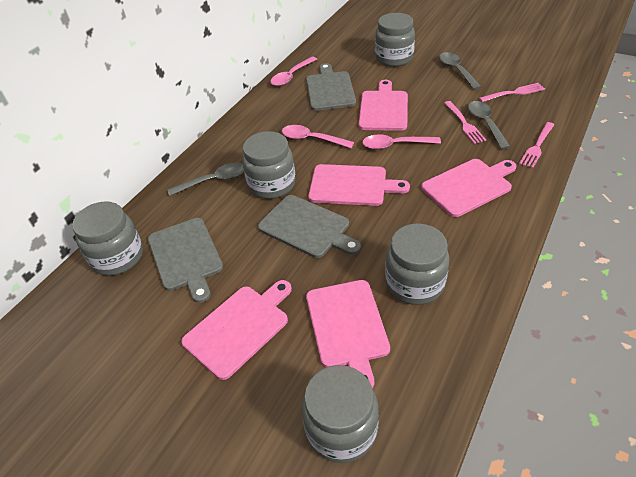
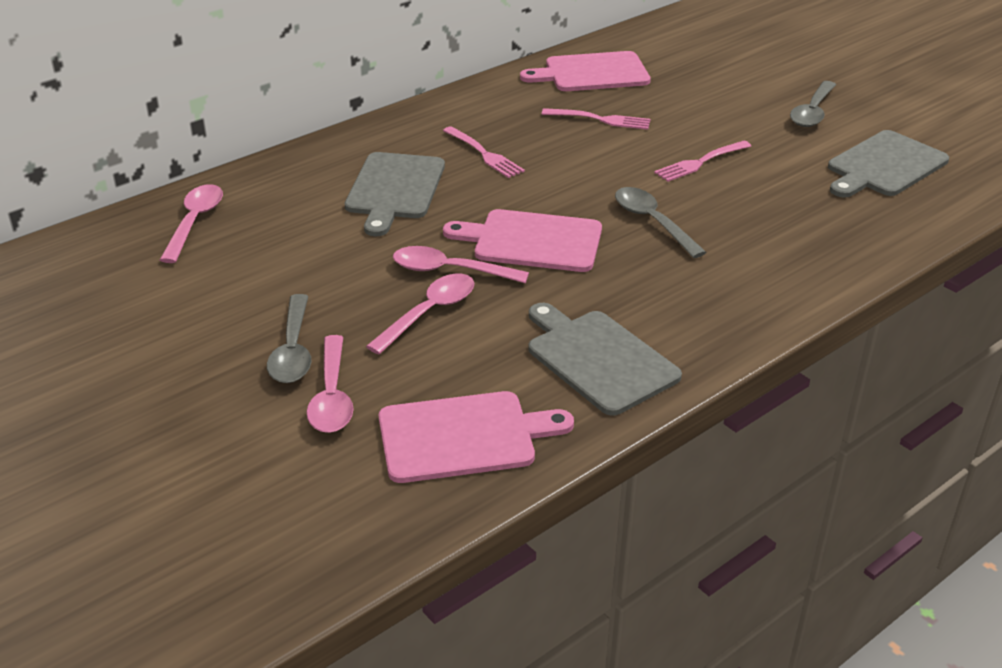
grey jar: 5 -> 0
pink cutting board: 5 -> 3
pink spoon: 3 -> 4

